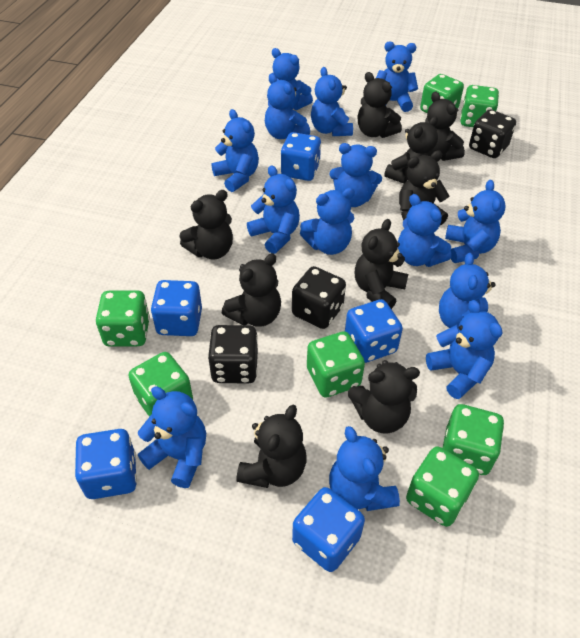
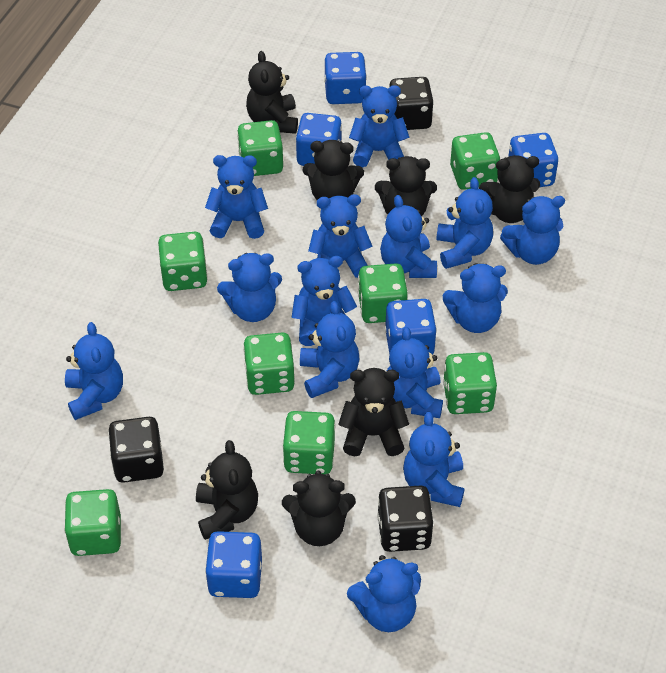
black teddy bear: 9 -> 7
green dice: 7 -> 8

